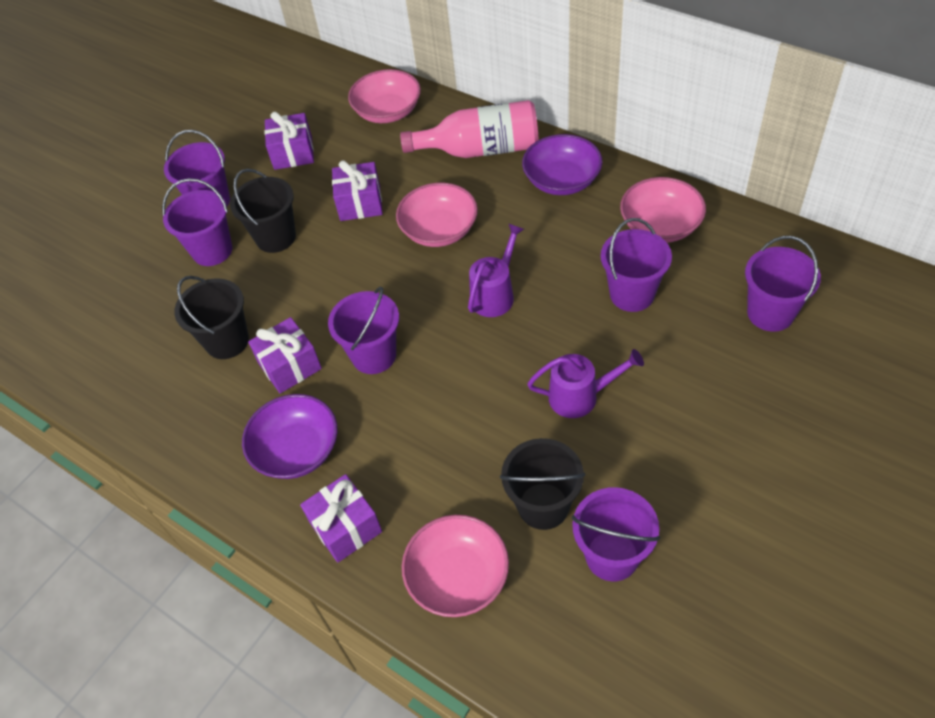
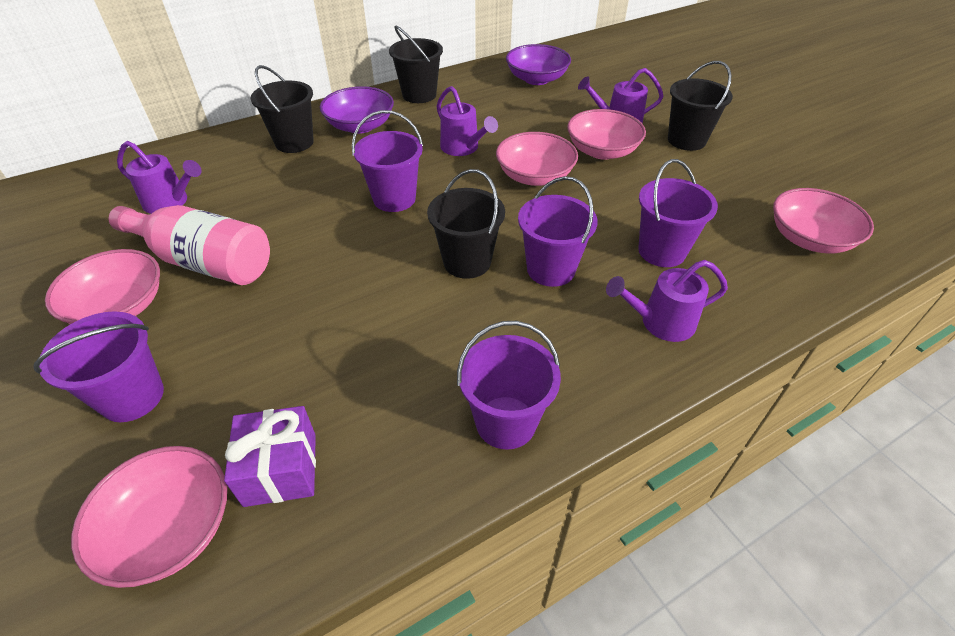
black bucket: 3 -> 4
pink bowl: 4 -> 5
purple bucket: 6 -> 5
purple gift: 4 -> 1
purple watering can: 2 -> 4

